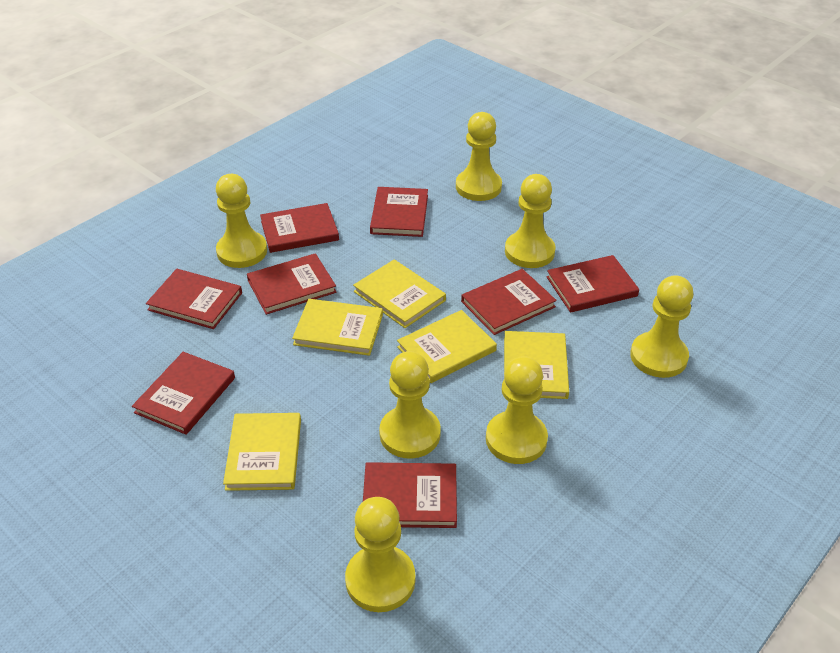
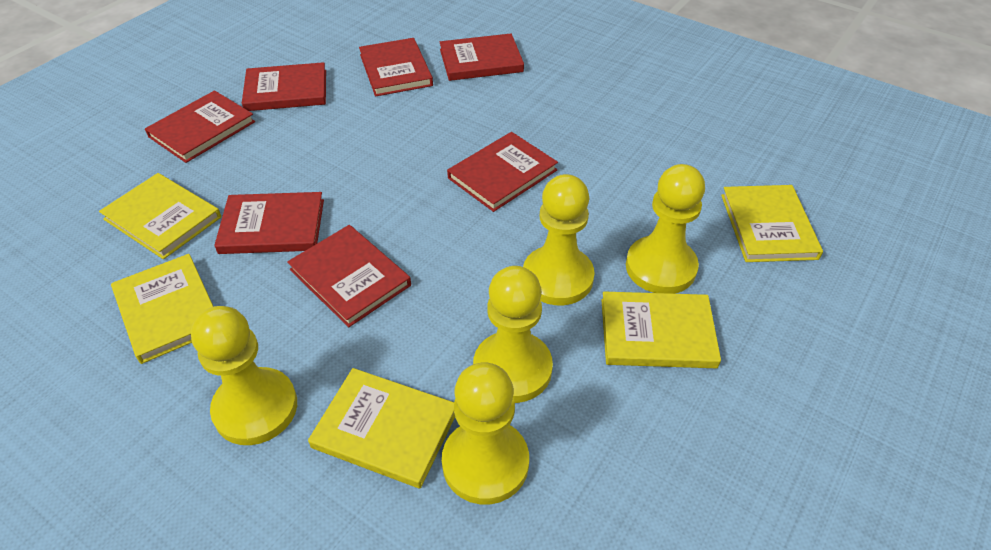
red book: 8 -> 7
yellow pawn: 7 -> 5

